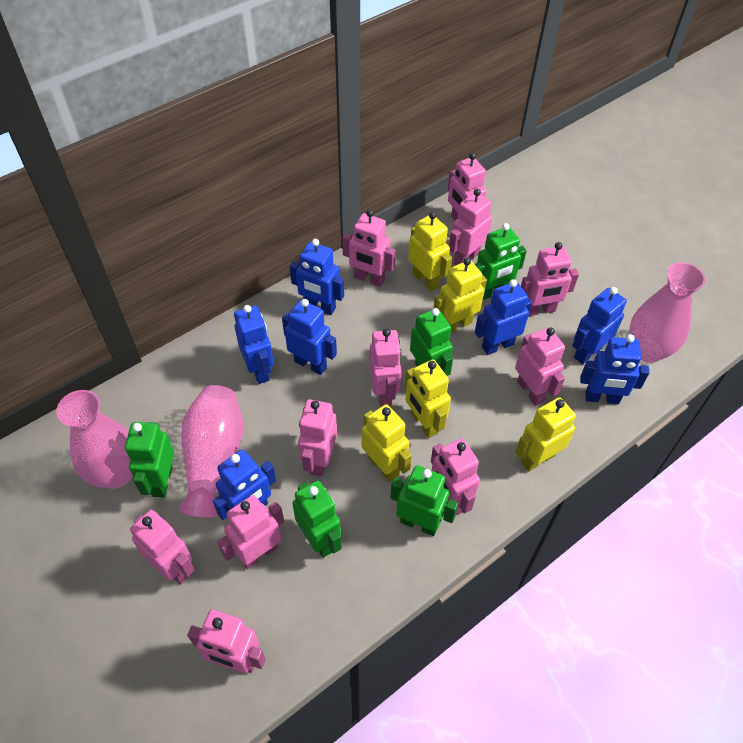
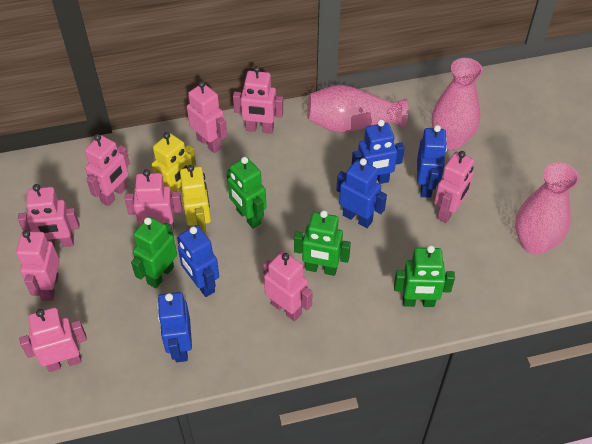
blue robot: 7 -> 5
green robot: 5 -> 4
pink robot: 11 -> 9
yellow robot: 5 -> 2

